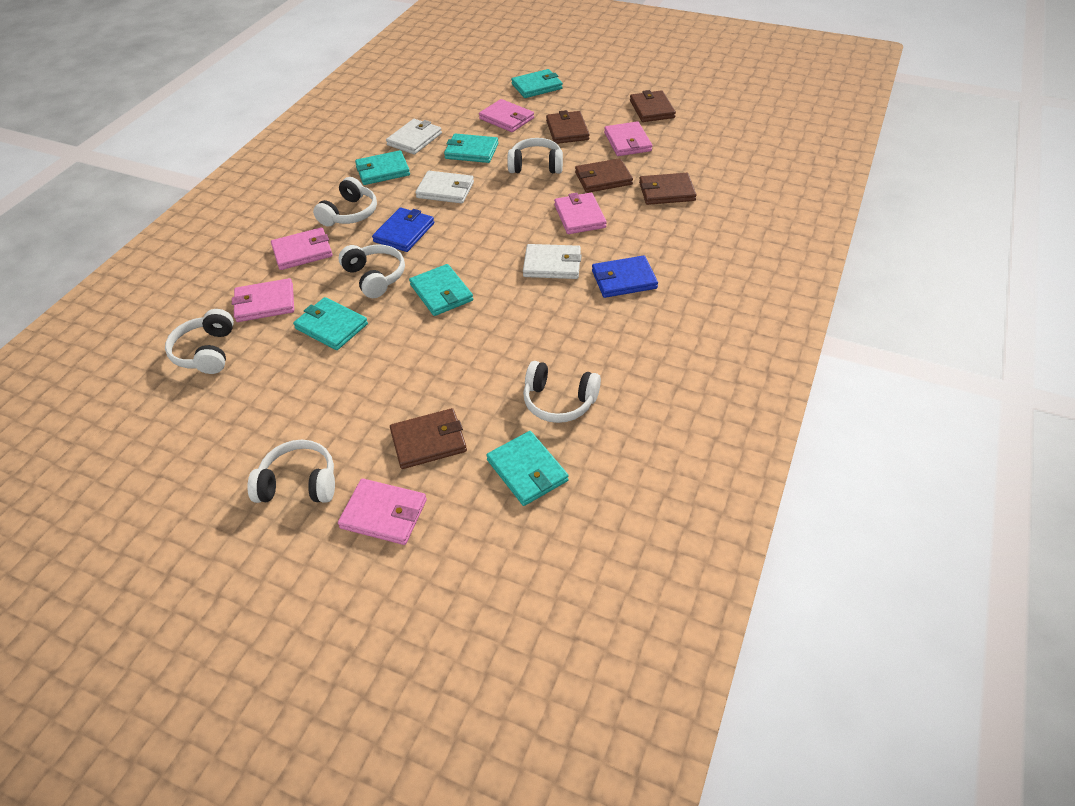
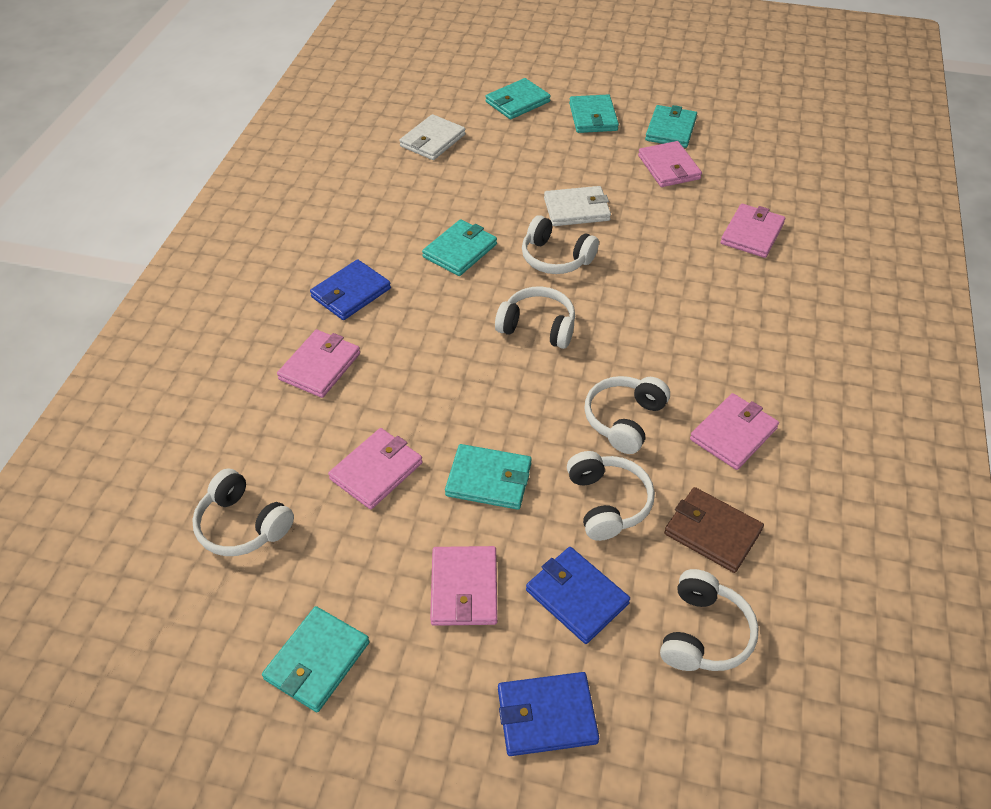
blue wallet: 2 -> 3
brown wallet: 5 -> 1
white wallet: 3 -> 2

